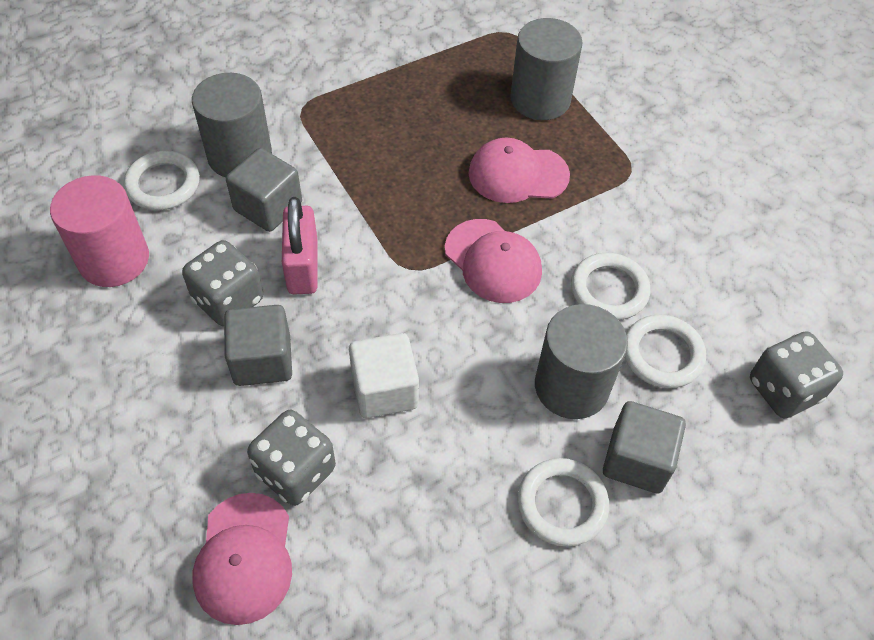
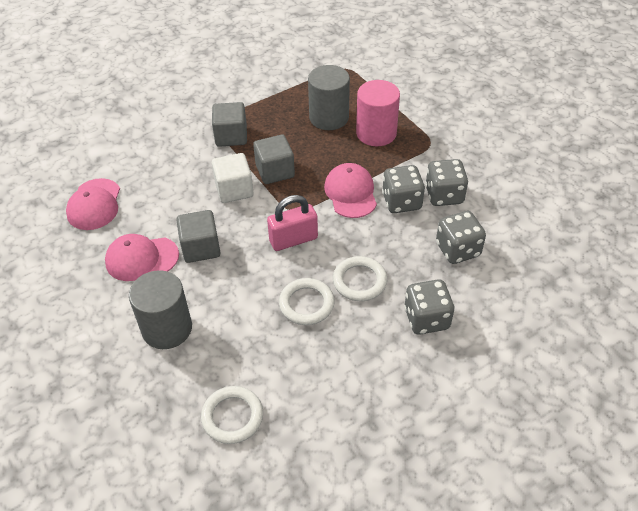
grey cylinder: 3 -> 2
grey dice: 3 -> 4
white ring: 4 -> 3

